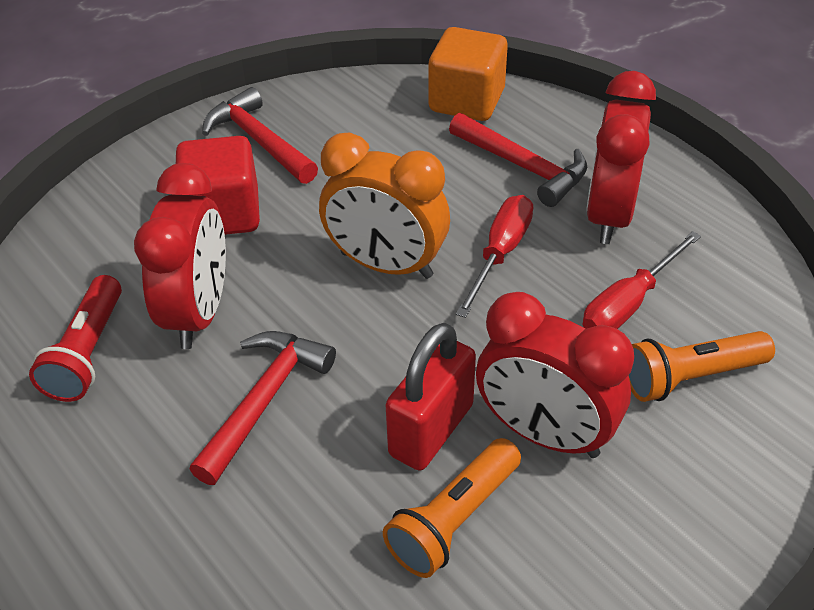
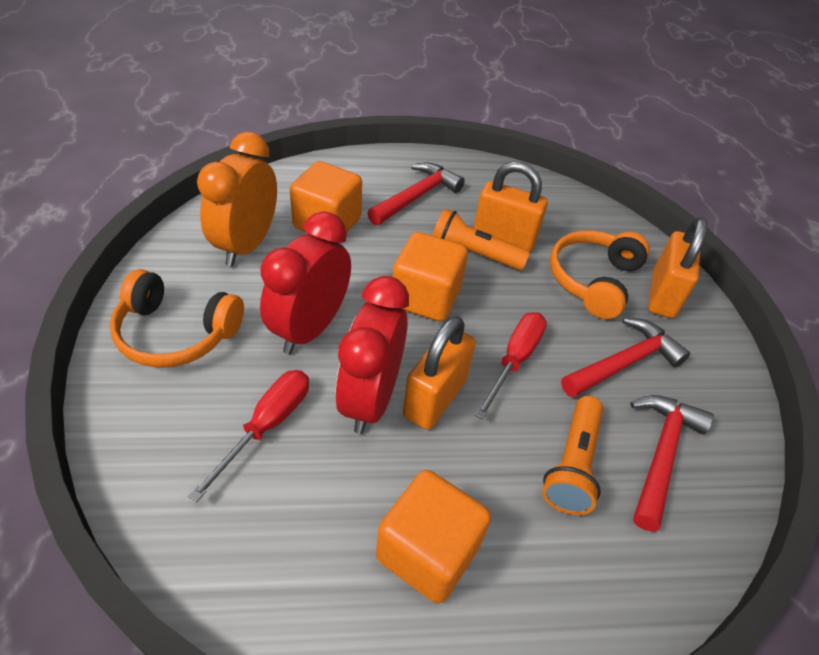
orange cube: 1 -> 3
orange headphones: 0 -> 2
orange padlock: 0 -> 3
red clock: 3 -> 2
red cube: 1 -> 0
red flashlight: 1 -> 0
red padlock: 1 -> 0

